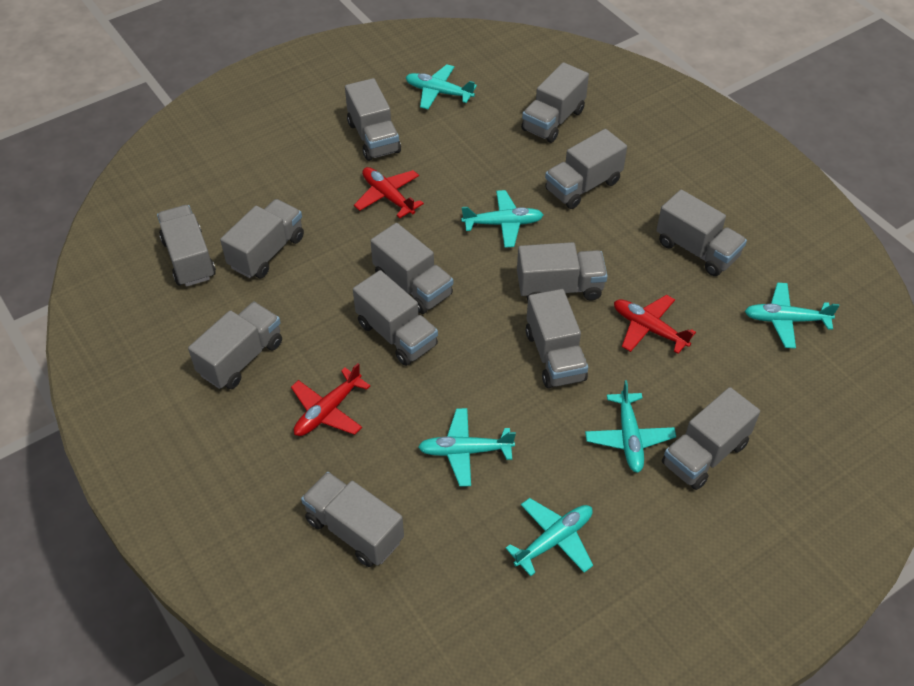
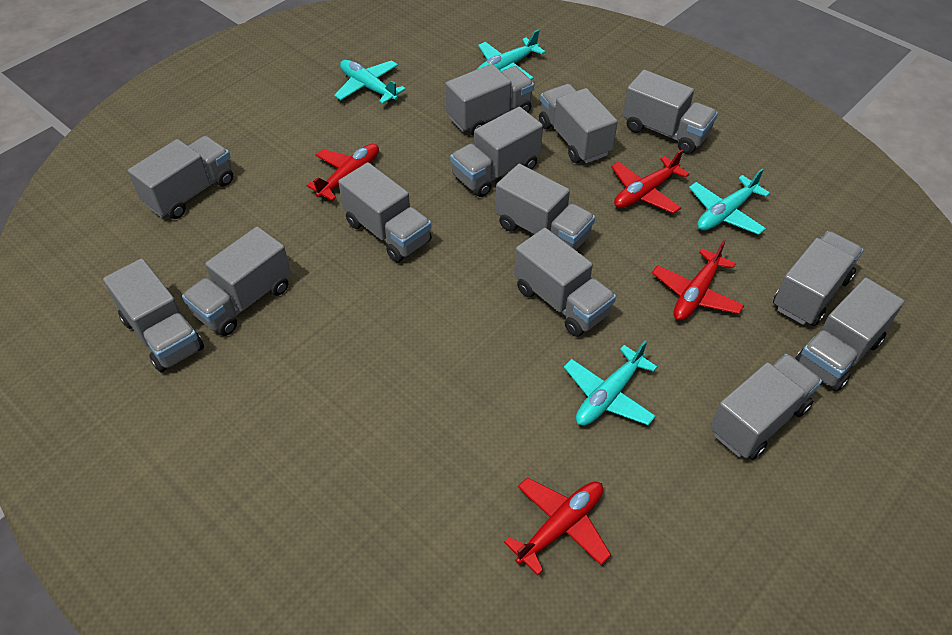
red plane: 3 -> 4
turquoise plane: 6 -> 4

